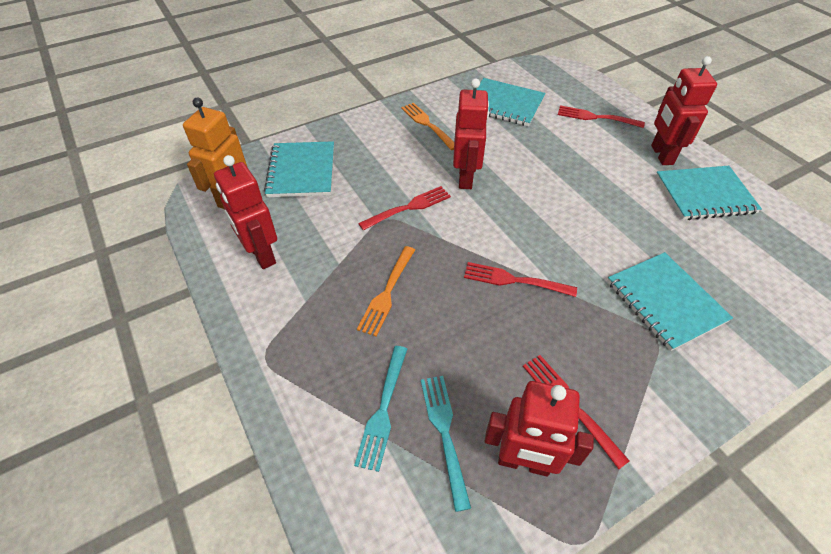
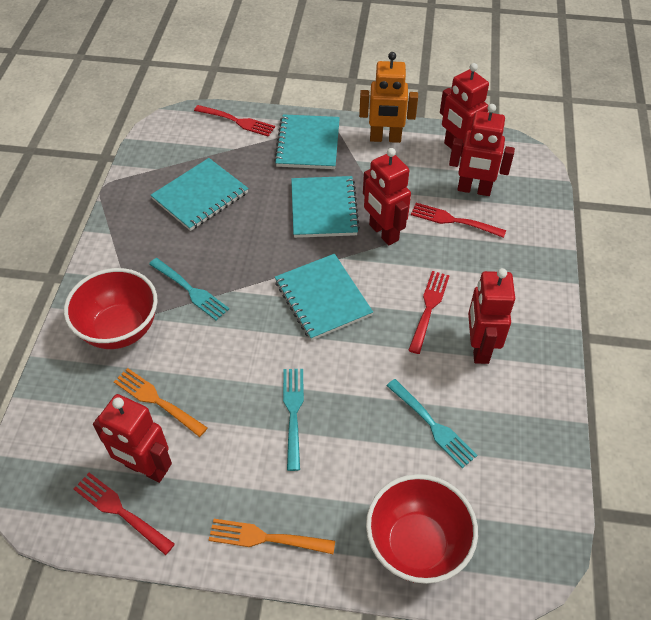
red bowl: 0 -> 2
red robot: 4 -> 5
turquoise fork: 2 -> 3

